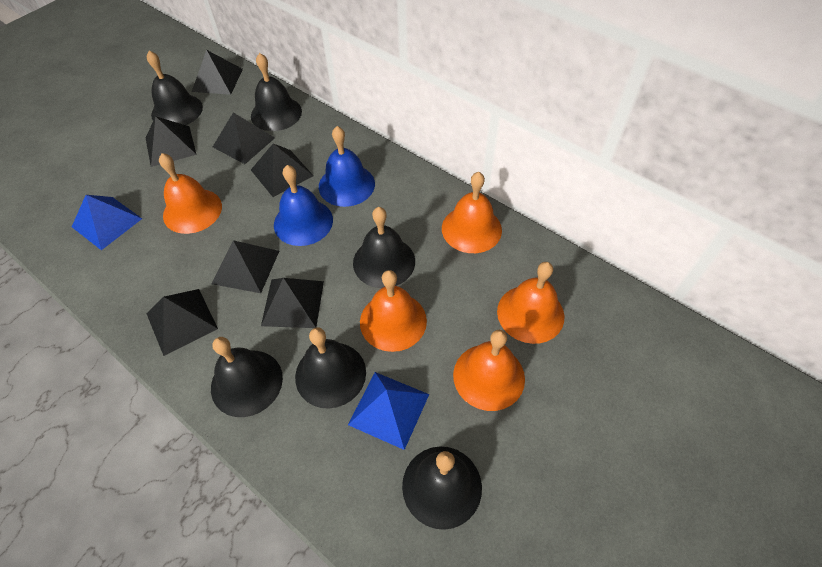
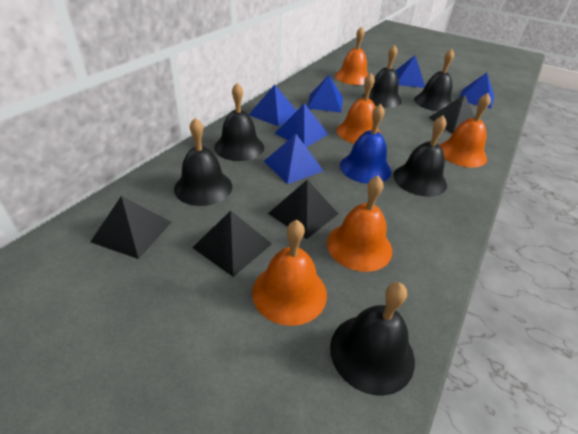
black pyramid: 7 -> 4
blue bell: 2 -> 1
blue pyramid: 2 -> 6

